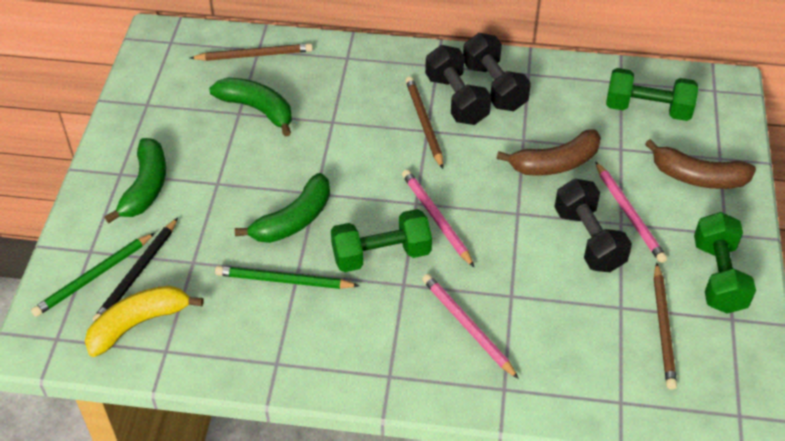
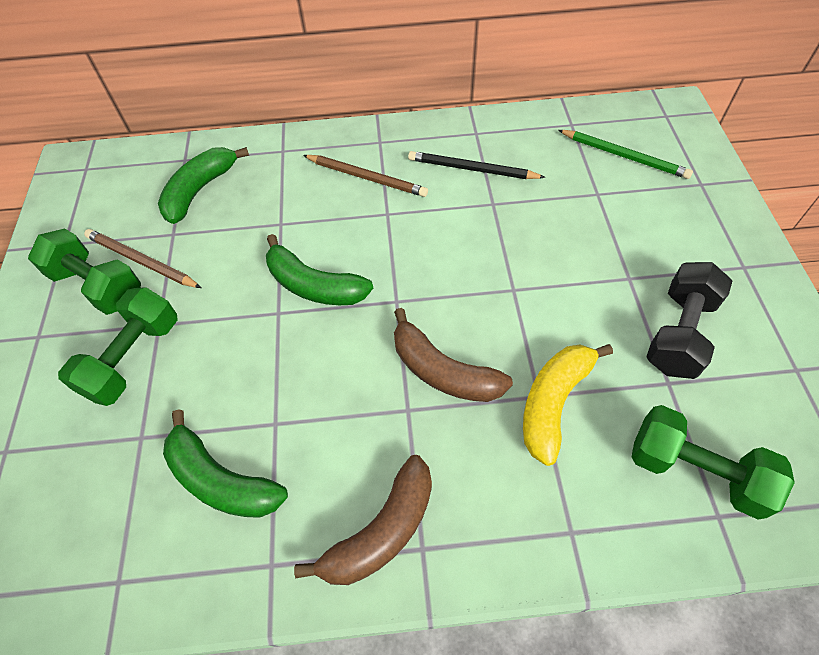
black dumbbell: 3 -> 1
brown pencil: 3 -> 2
green pencil: 2 -> 1
pink pencil: 3 -> 0

